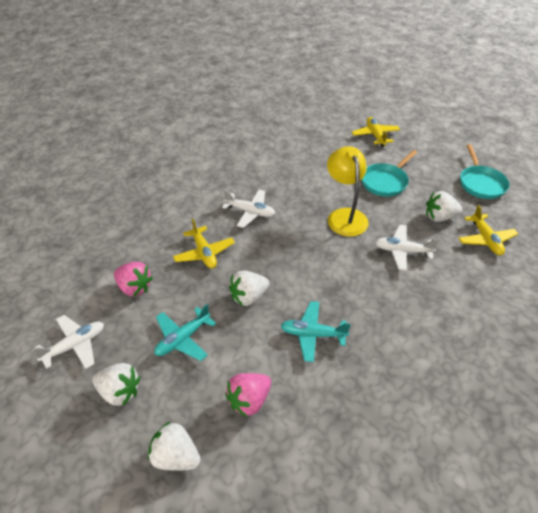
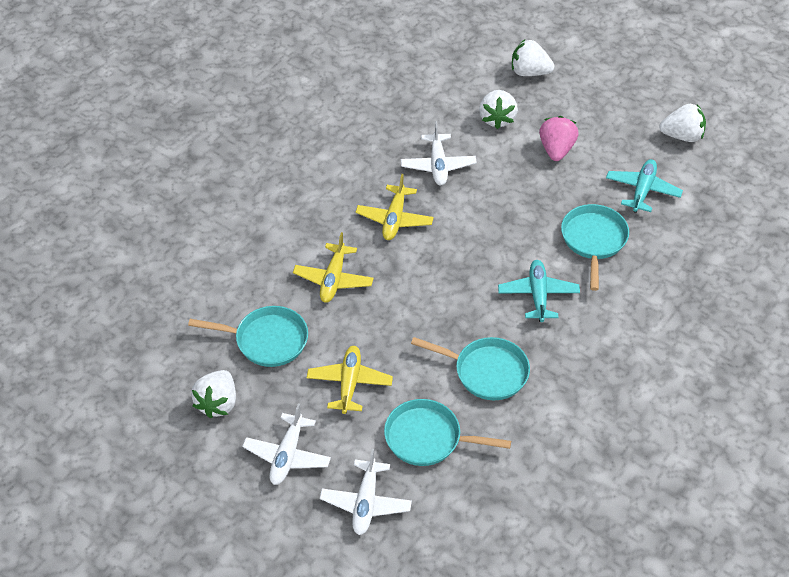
pink strawberry: 2 -> 1
turquoise pan: 2 -> 4
yellow lamp: 1 -> 0

